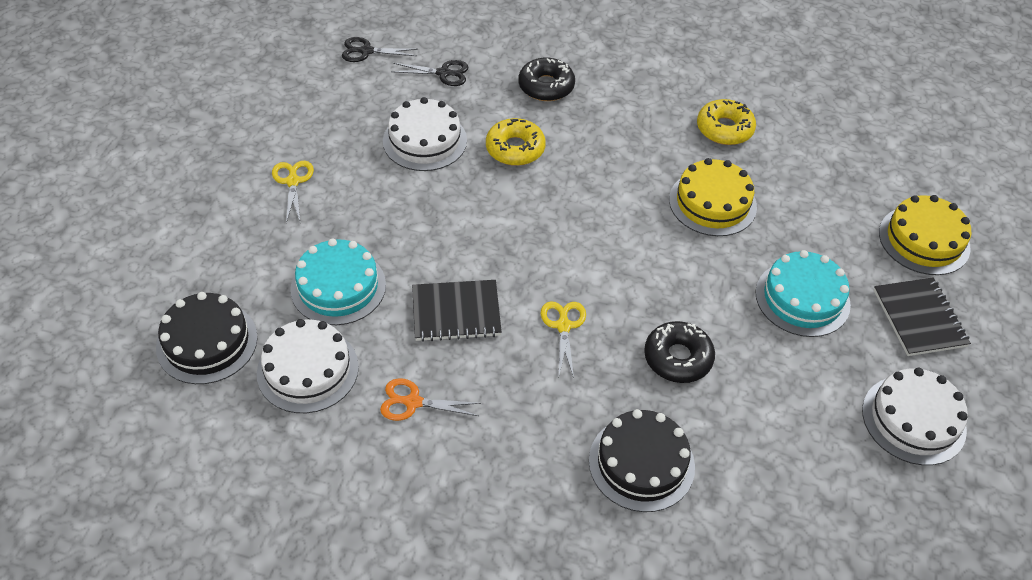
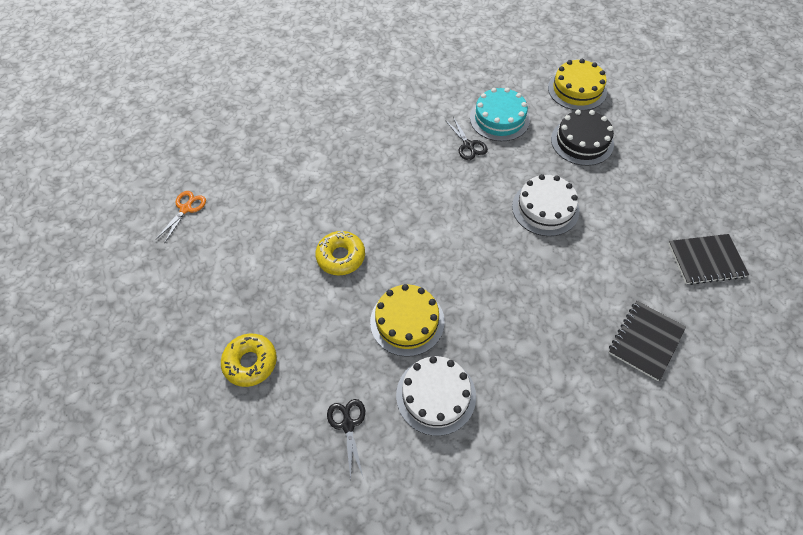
black cake: 2 -> 1
black donut: 2 -> 0
turquoise cake: 2 -> 1
white cake: 3 -> 2
yellow scissors: 2 -> 0

